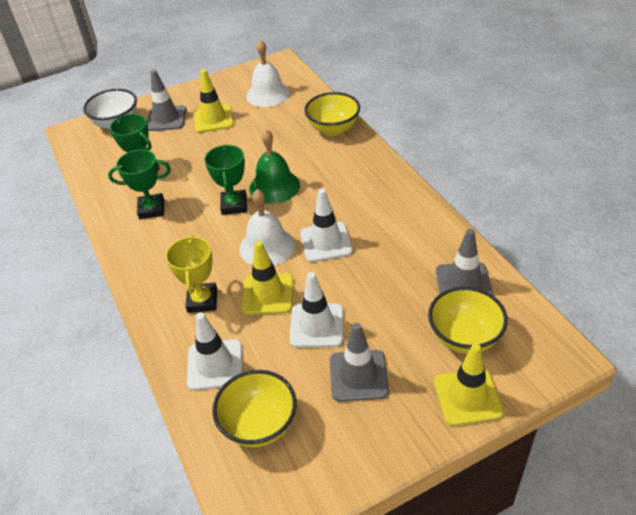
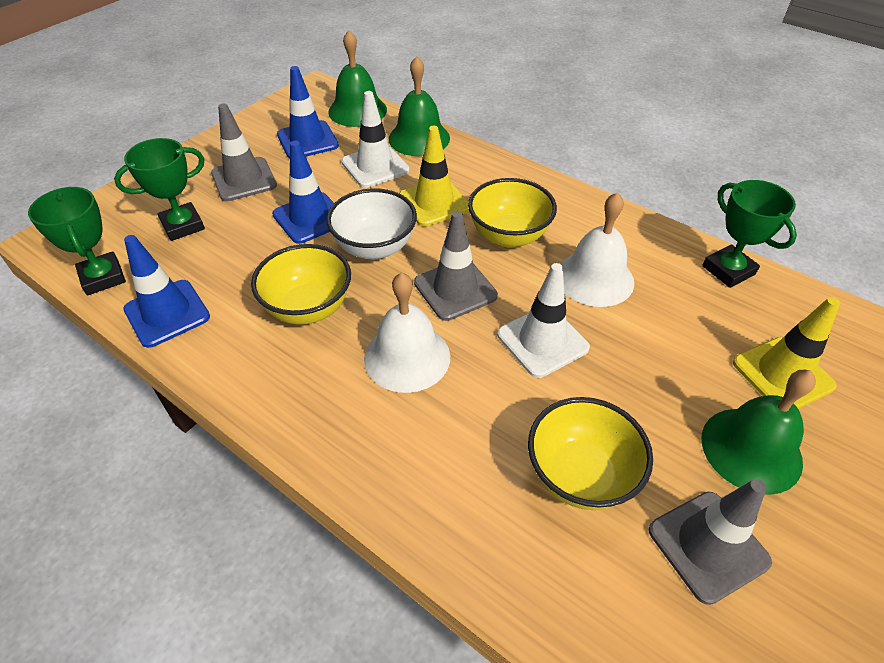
blue traffic cone: 0 -> 3
green bell: 1 -> 3
white traffic cone: 3 -> 2
yellow traffic cone: 3 -> 2
yellow trophy: 1 -> 0

